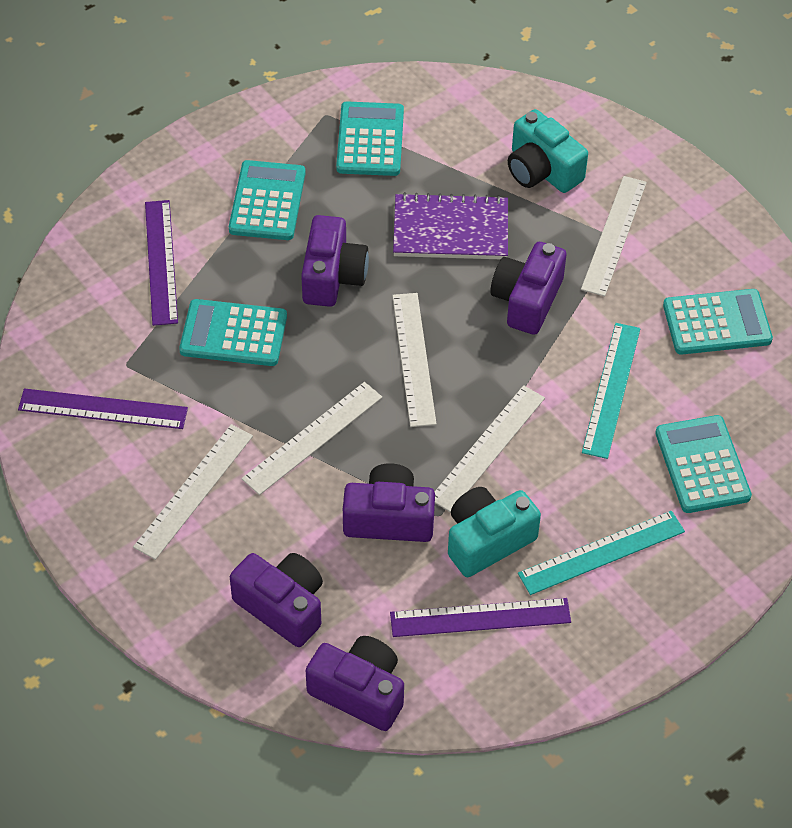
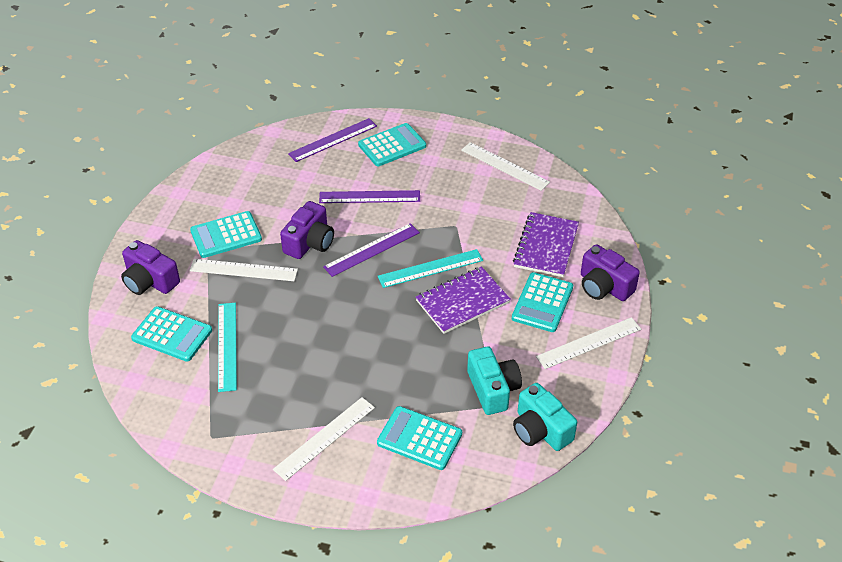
purple camera: 5 -> 3
purple notebook: 1 -> 2
white ruler: 5 -> 4

